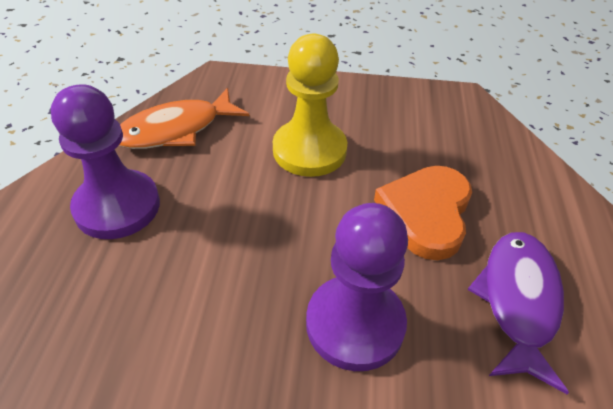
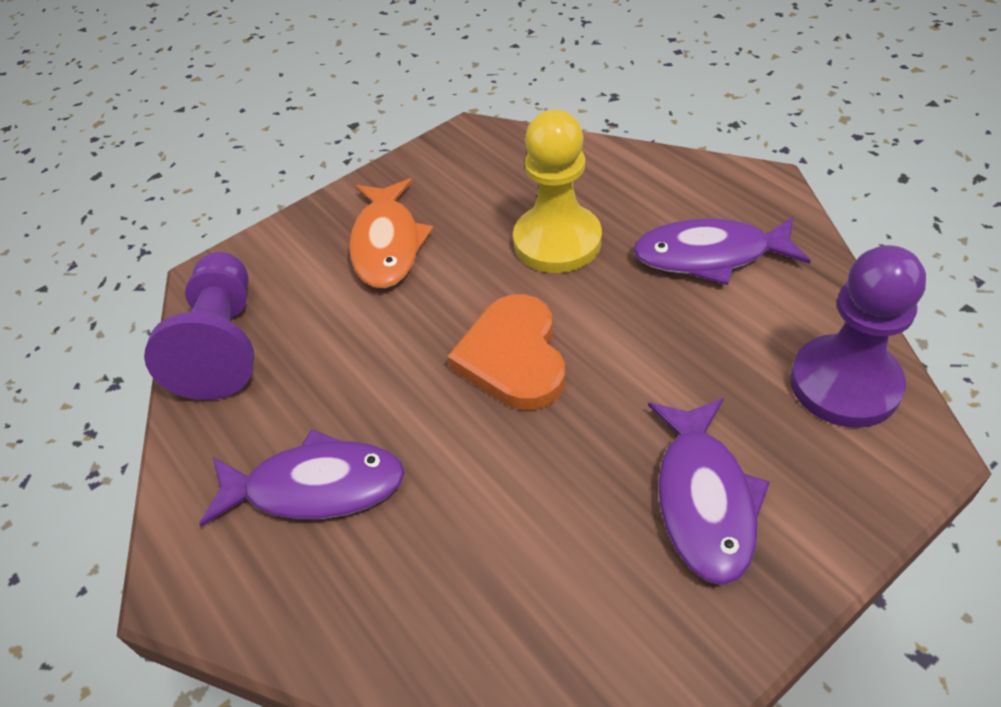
purple fish: 1 -> 3

